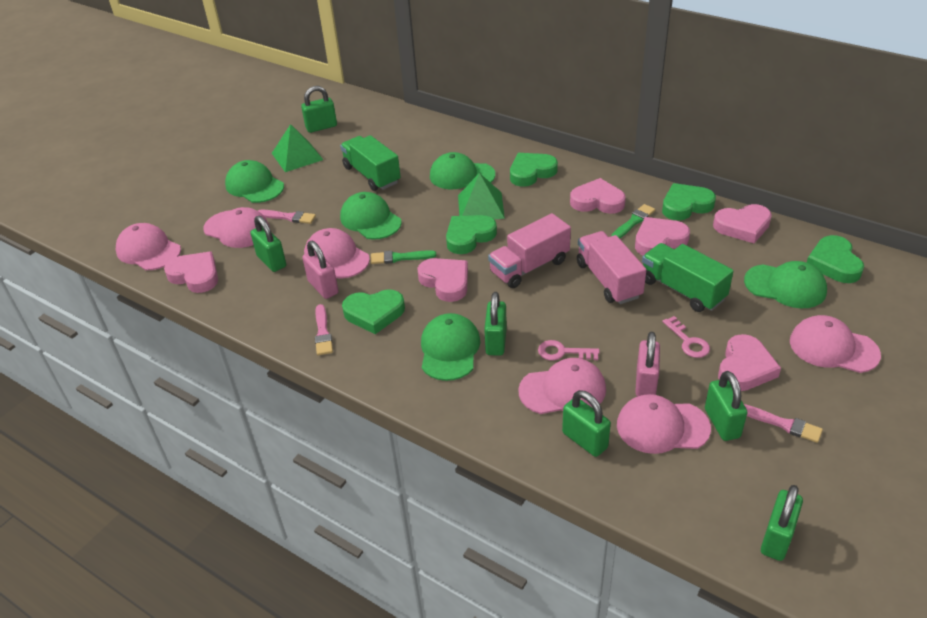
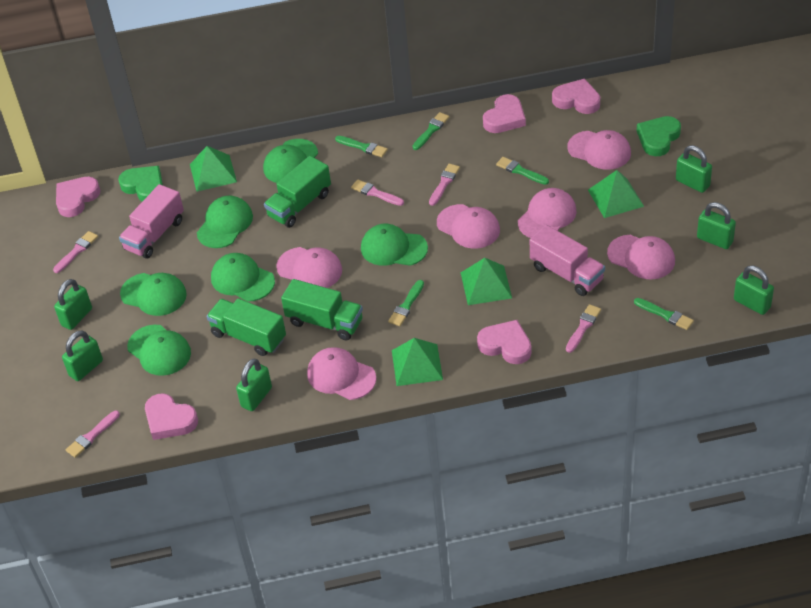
green brush: 2 -> 5
green cap: 5 -> 6
green heart: 5 -> 2
green pyramid: 2 -> 4
green truck: 2 -> 3
pink brush: 3 -> 5
pink heart: 6 -> 5
pink key: 2 -> 0
pink padlock: 2 -> 0

